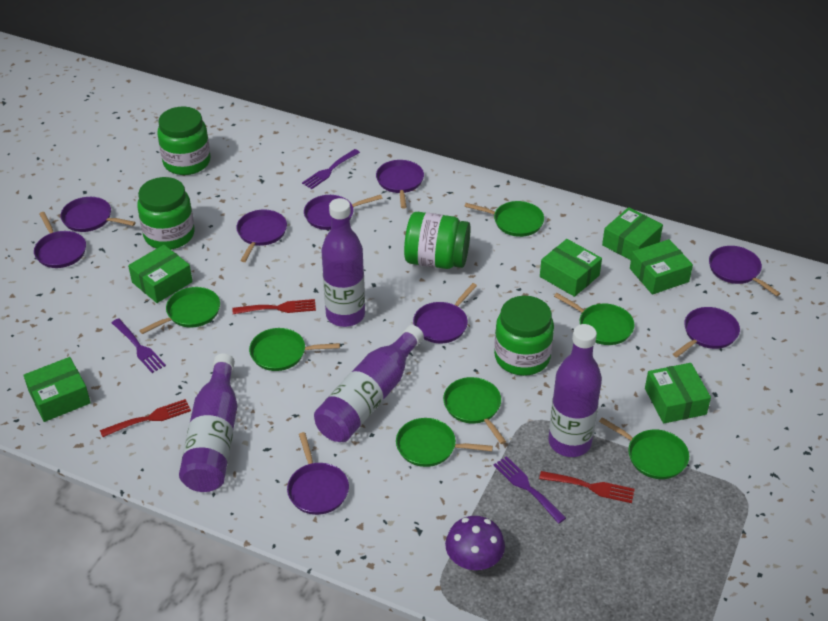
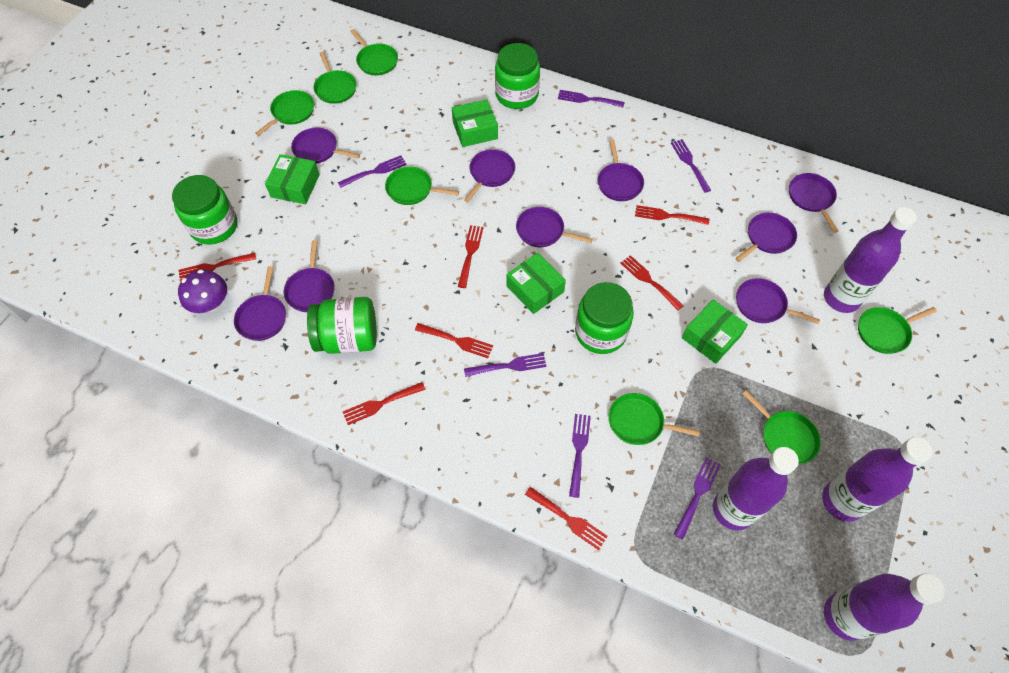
green box: 6 -> 4
purple fork: 3 -> 6
red fork: 3 -> 7

